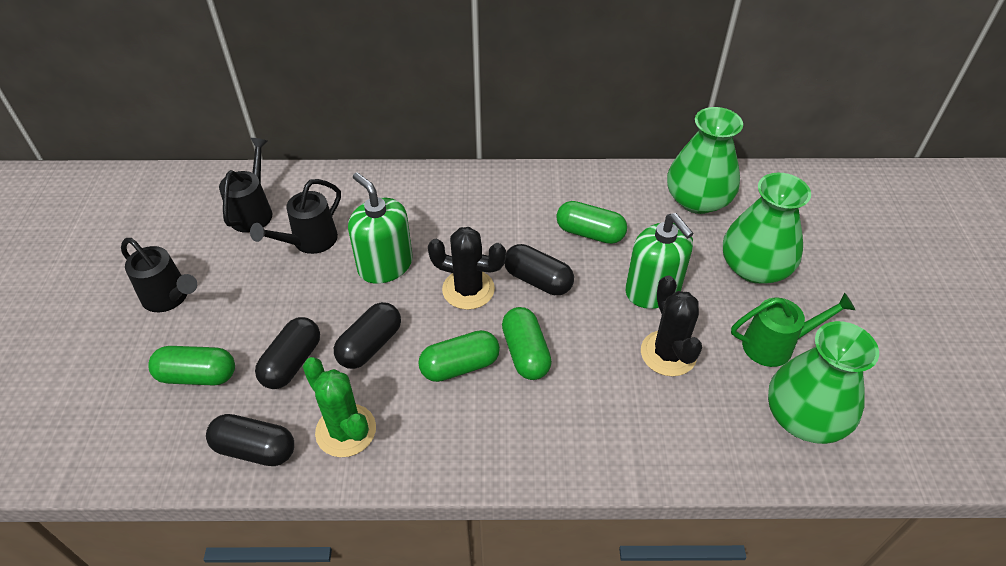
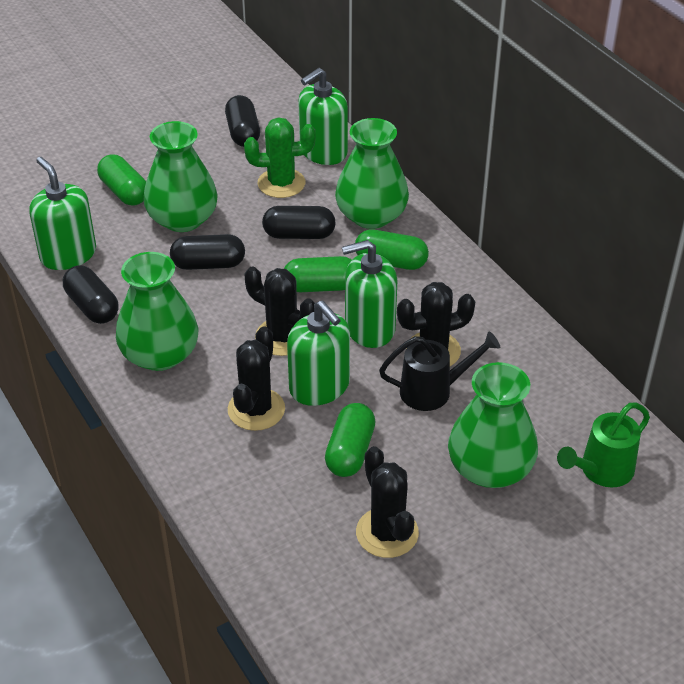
black cactus: 2 -> 4
black watering can: 3 -> 1
green soap dispenser: 2 -> 4
green vase: 3 -> 4

